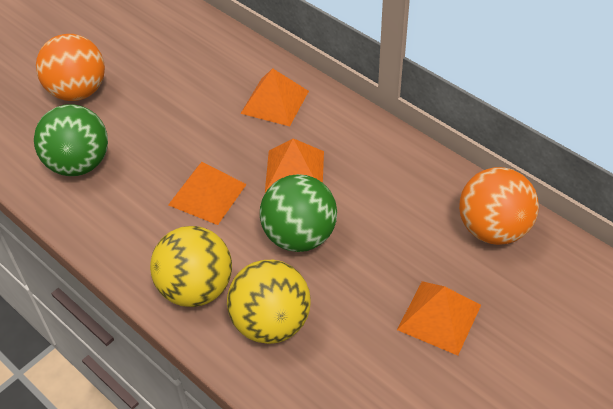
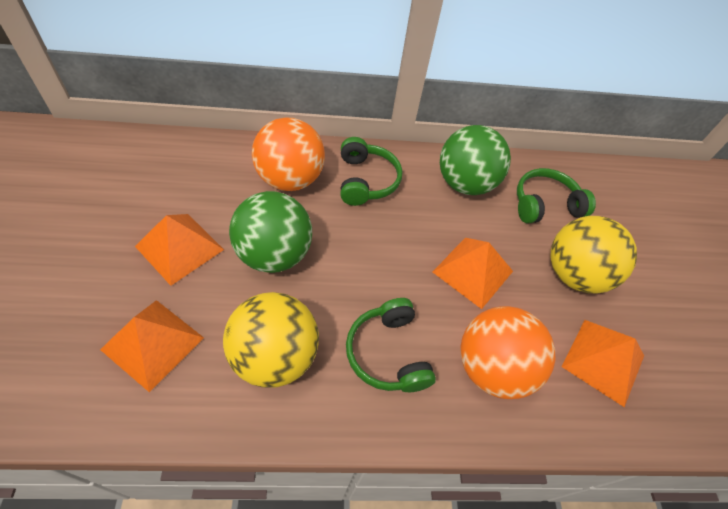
green headphones: 0 -> 3

